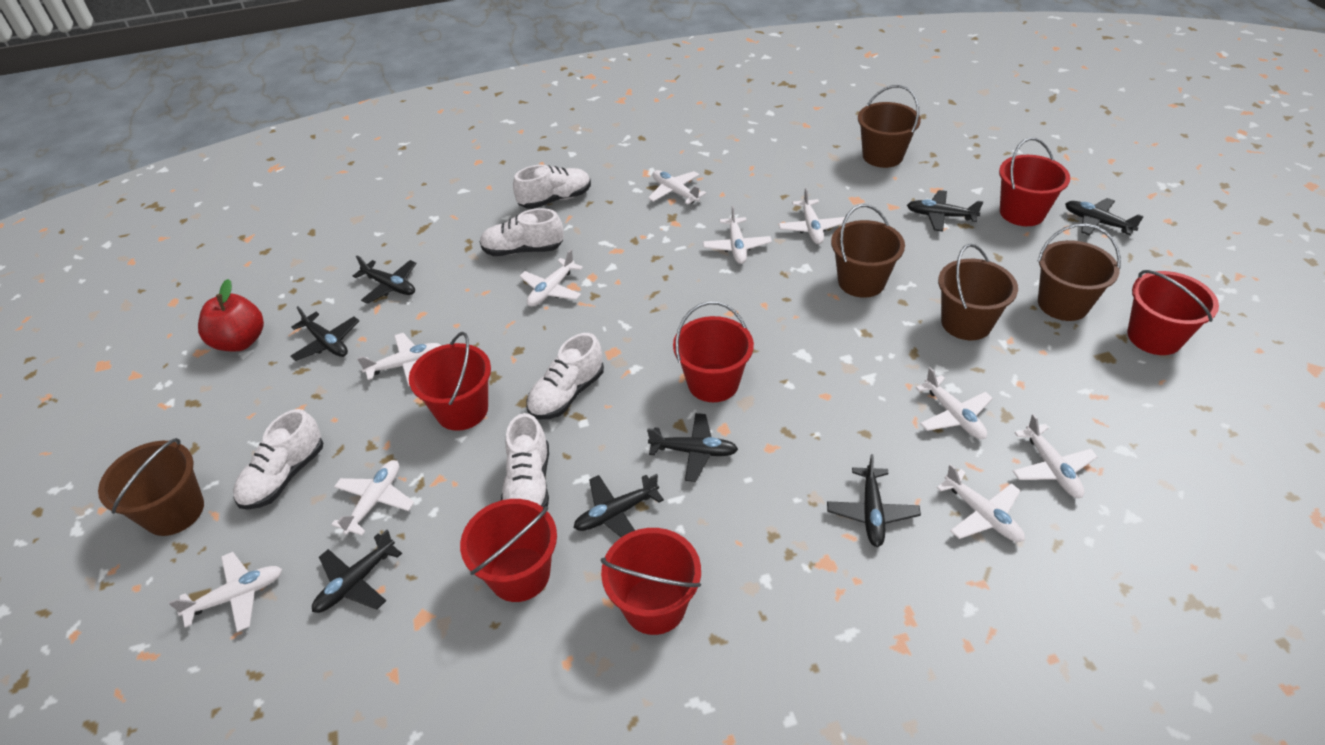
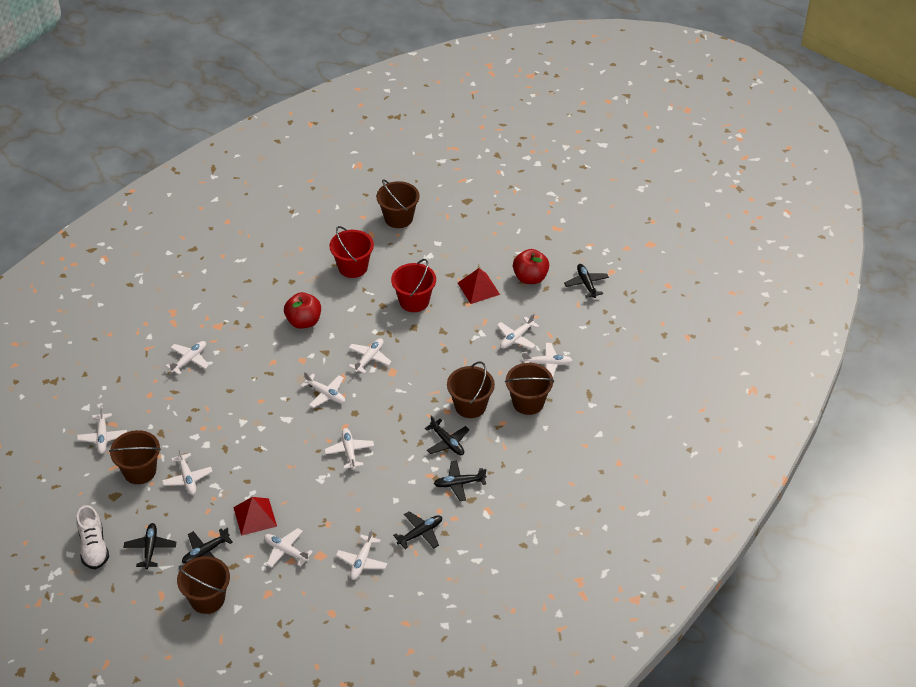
black plane: 8 -> 6
red apple: 1 -> 2
red bucket: 6 -> 2
red pyramid: 0 -> 2
white shoe: 5 -> 1

